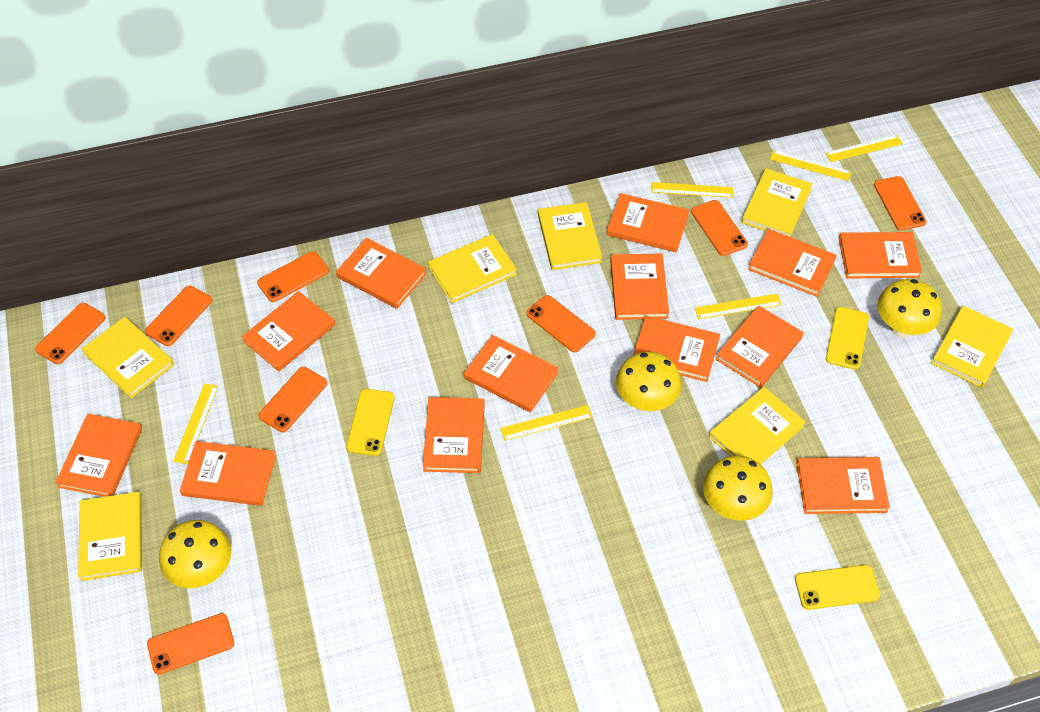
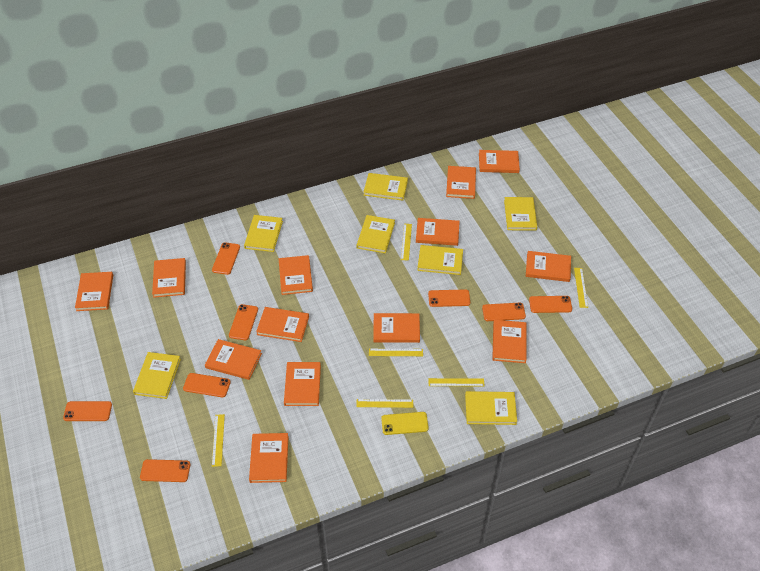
yellow mushroom: 4 -> 0
yellow phone: 3 -> 1

